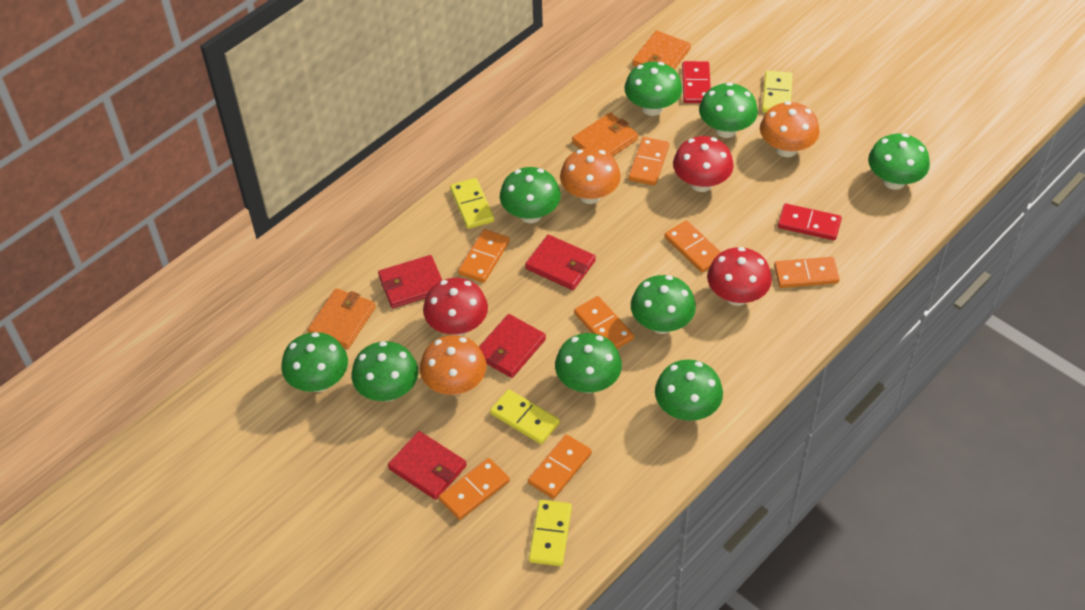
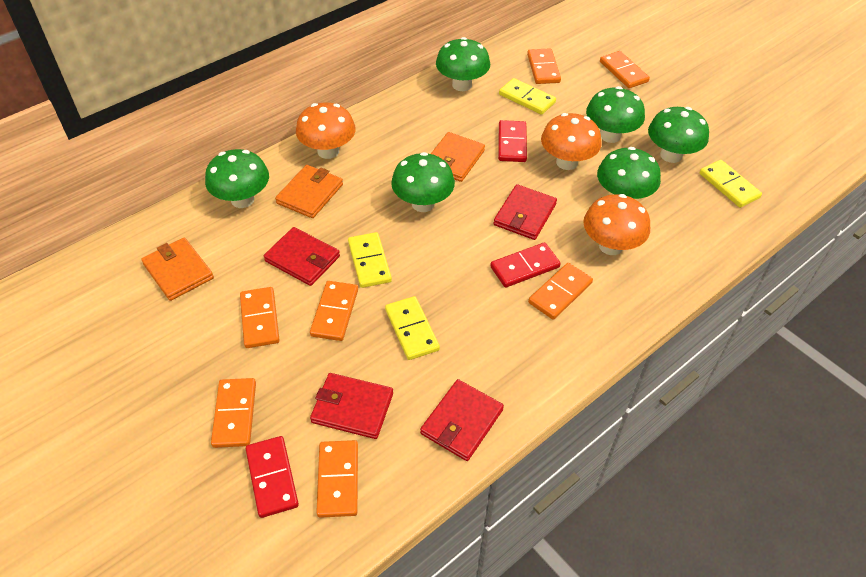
green mushroom: 9 -> 6
red domino: 2 -> 3
red mushroom: 3 -> 0

